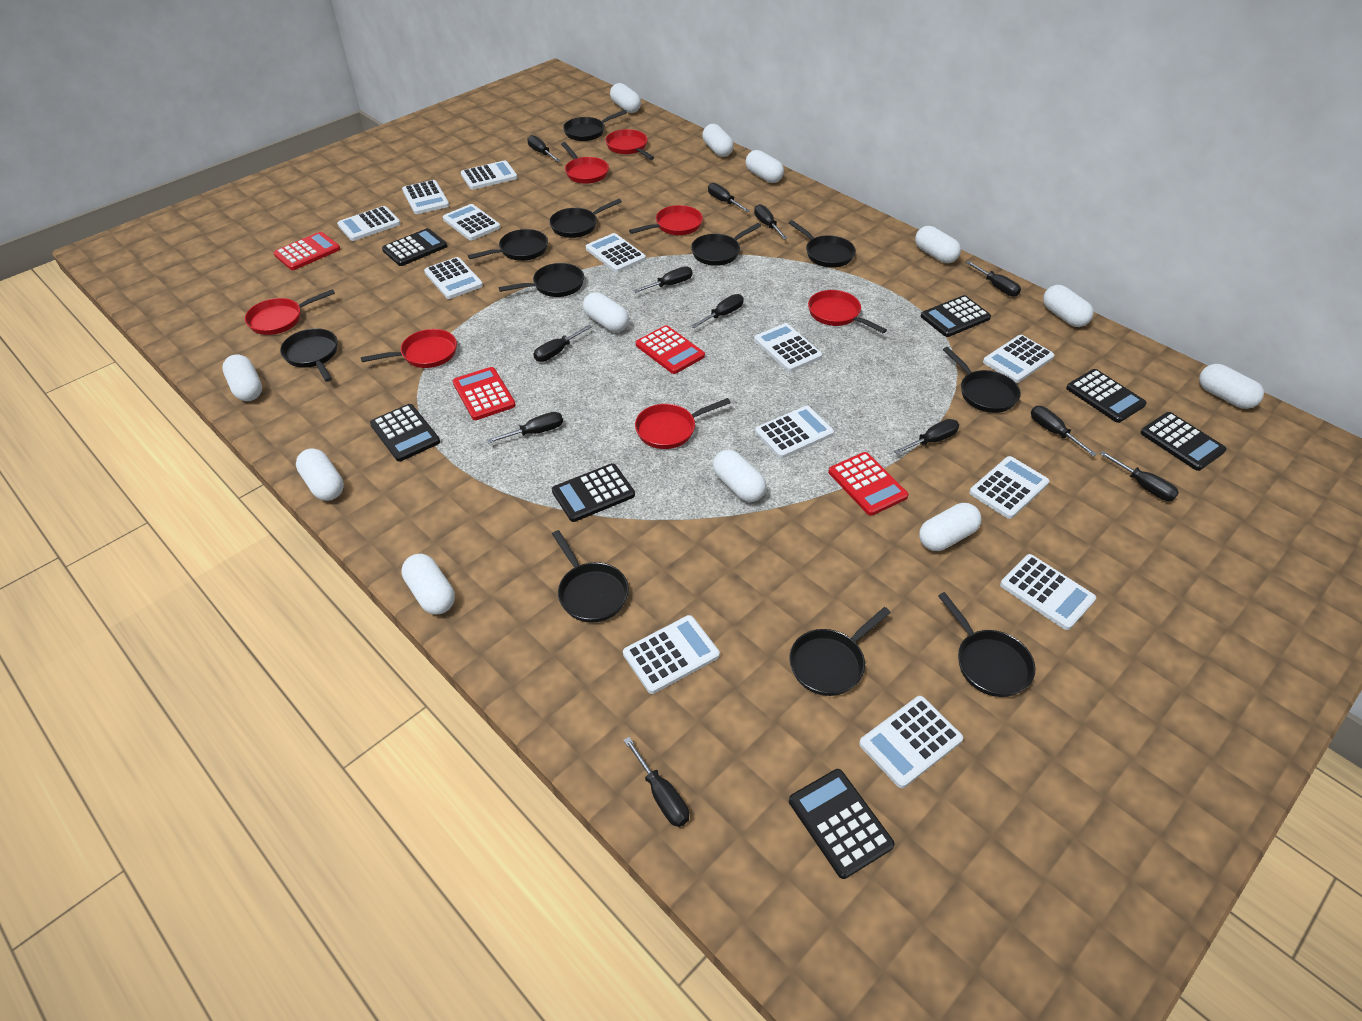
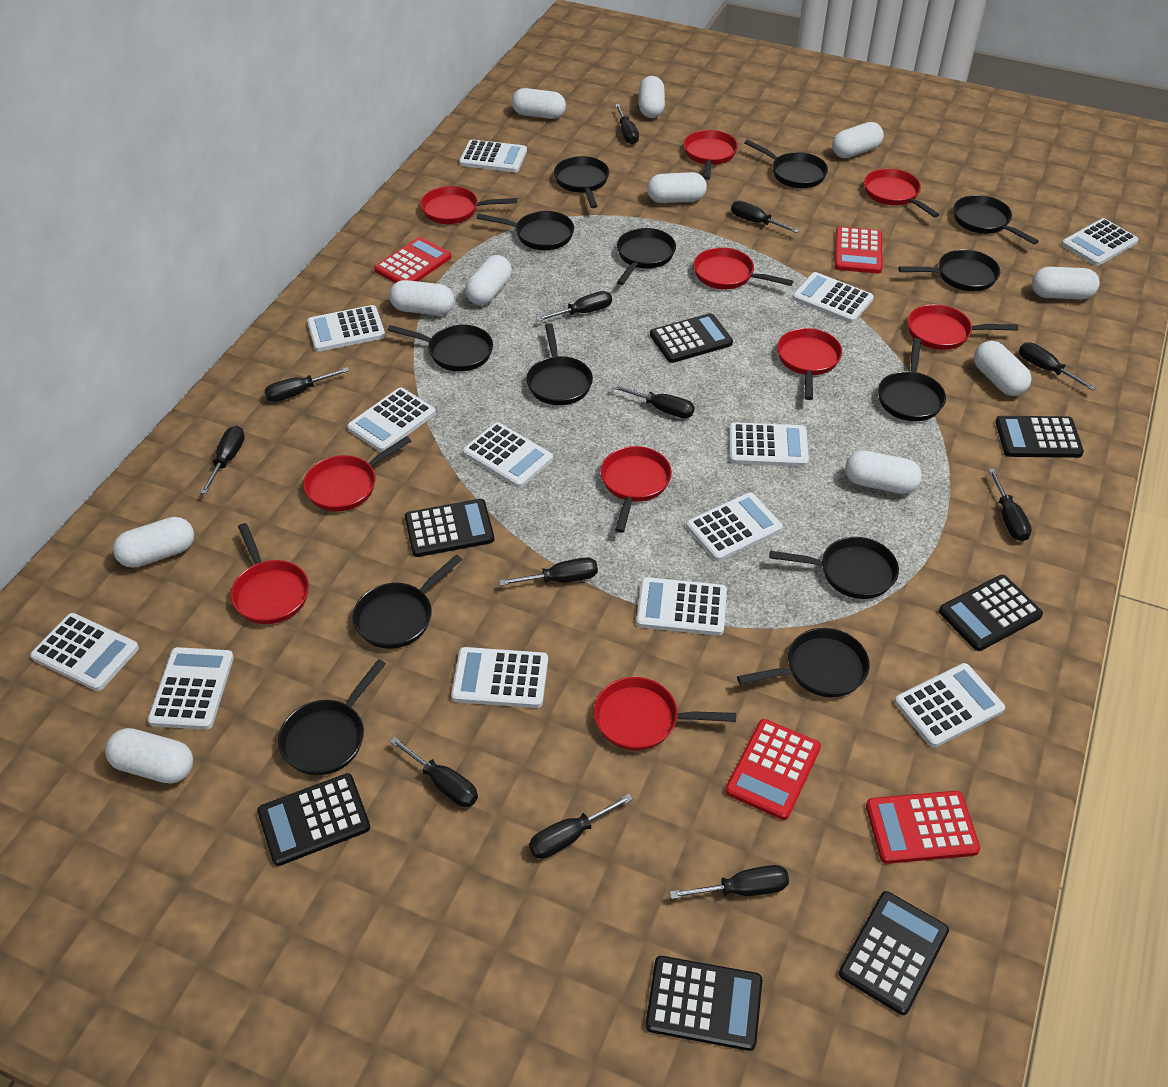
black pan: 11 -> 13
red pan: 7 -> 10
white capsule: 12 -> 11

